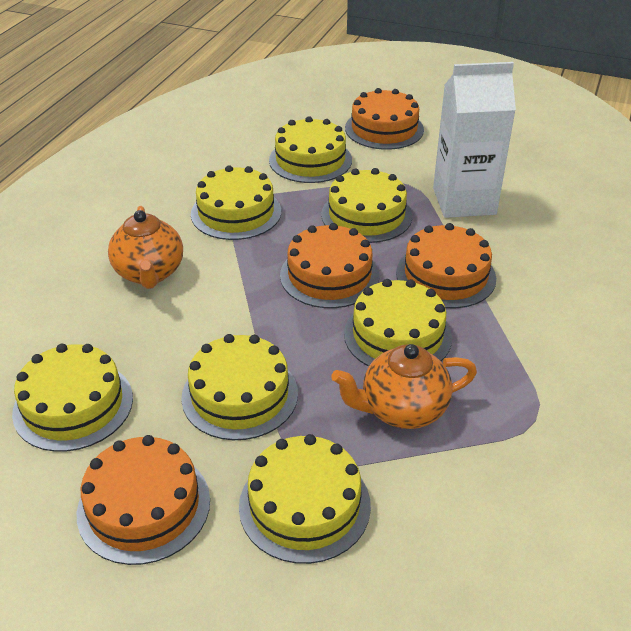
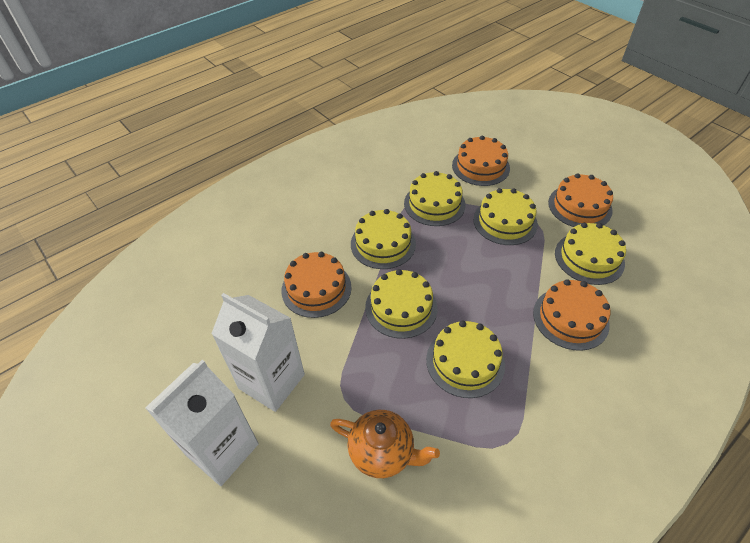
orange teapot: 2 -> 1
white carton: 1 -> 2
yellow cake: 7 -> 6

